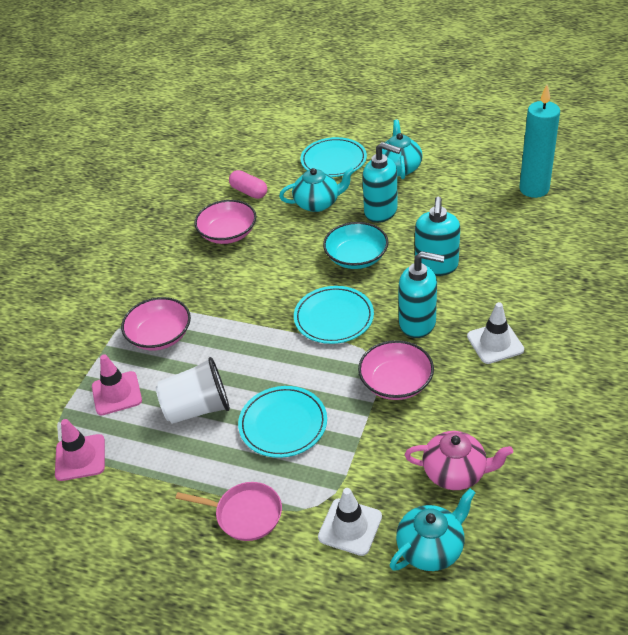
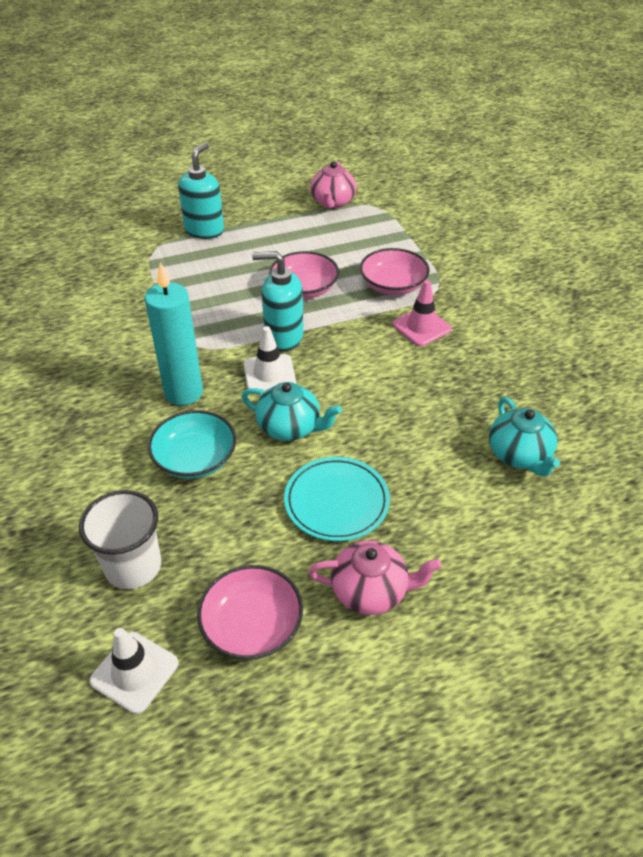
pink capsule: 1 -> 0
pink pan: 1 -> 0
pink teapot: 1 -> 2
pink traffic cone: 2 -> 1
turquoise plate: 3 -> 1
turquoise soap dispenser: 3 -> 2
turquoise teapot: 3 -> 2

